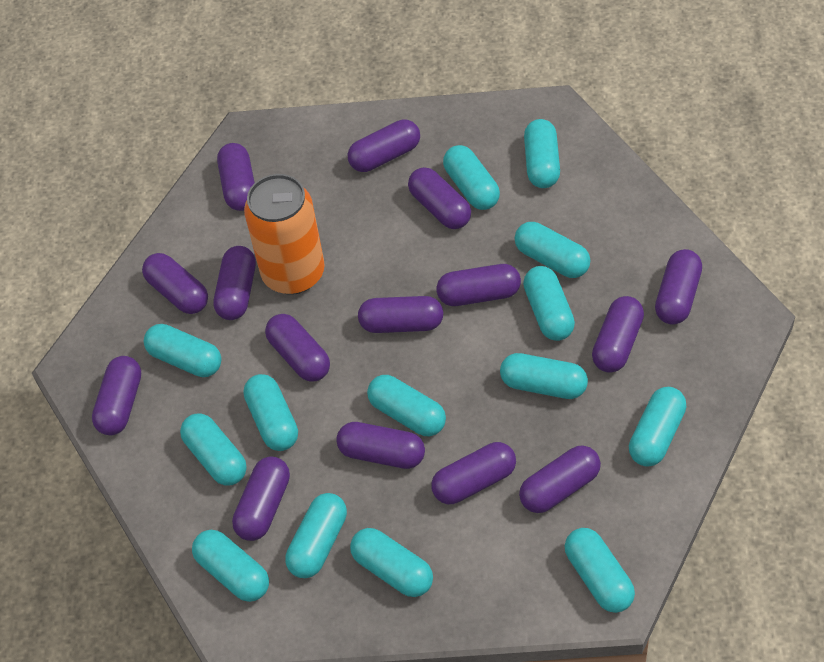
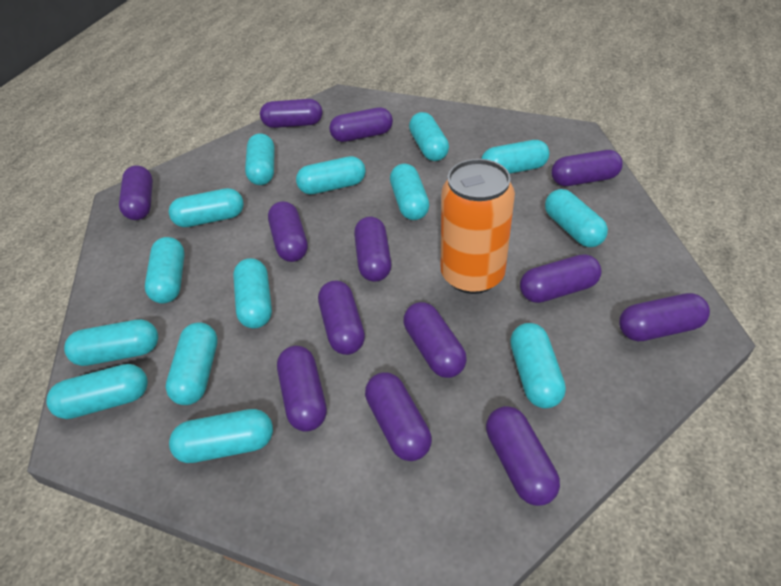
purple capsule: 15 -> 13

